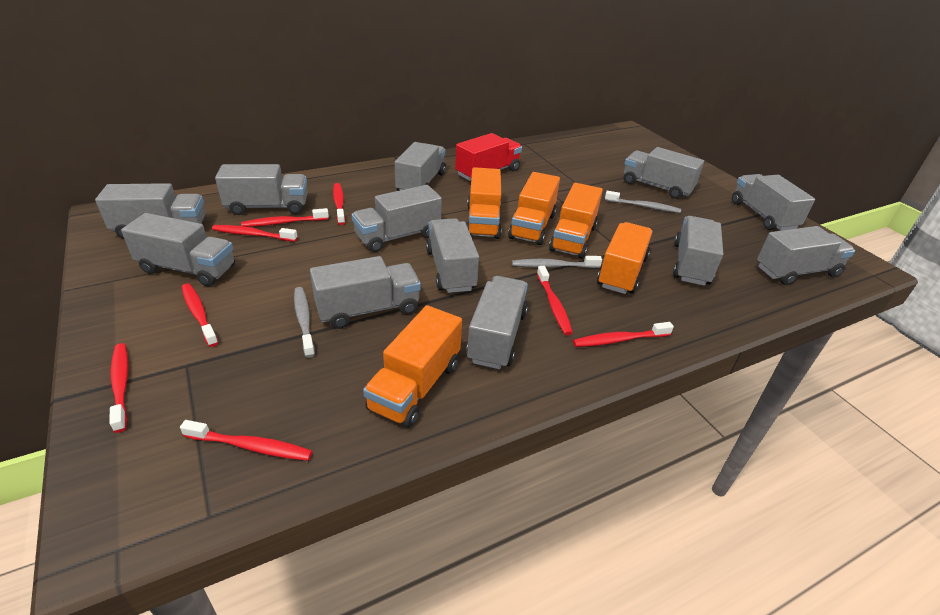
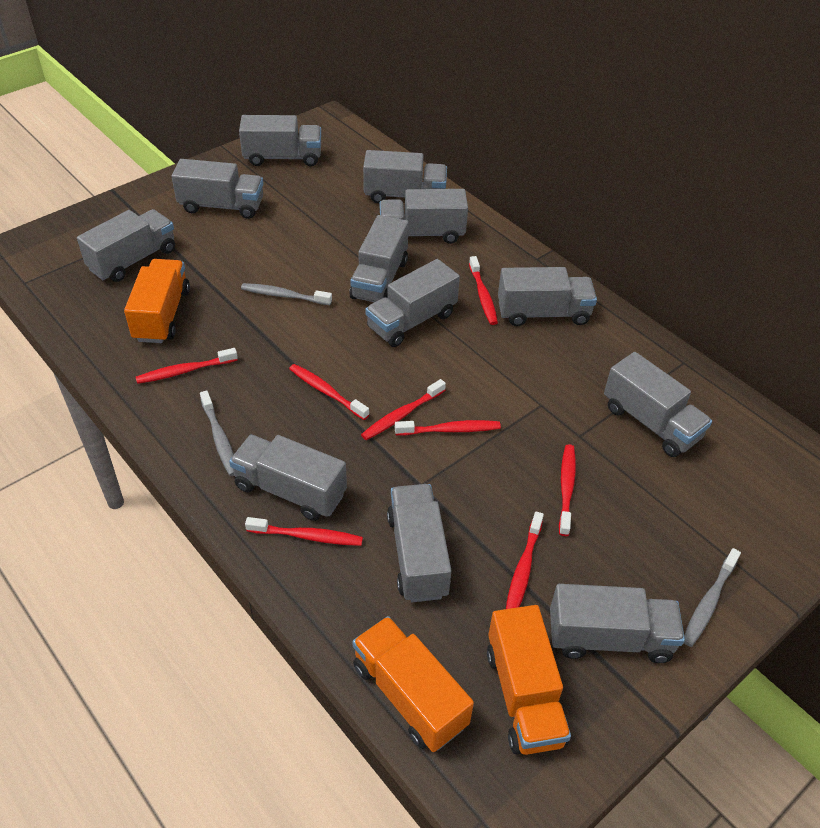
orange truck: 5 -> 3
red truck: 1 -> 0

